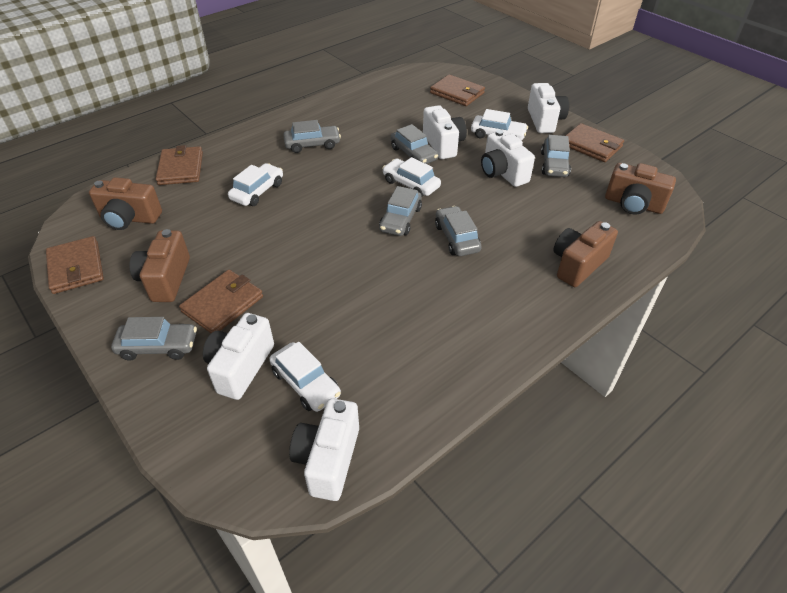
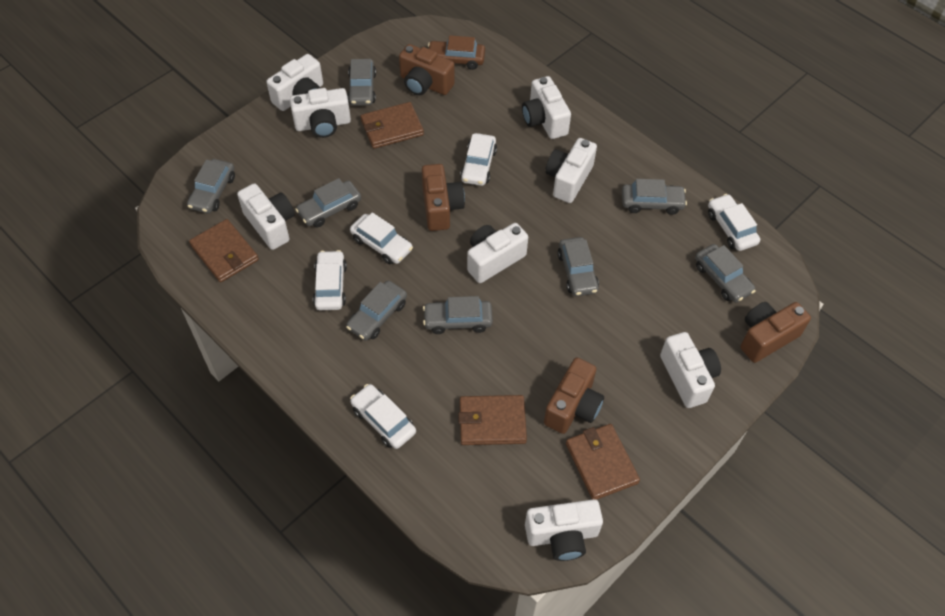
brown car: 0 -> 1
brown wallet: 5 -> 4
grey car: 6 -> 8
white camera: 5 -> 8
white car: 4 -> 5

